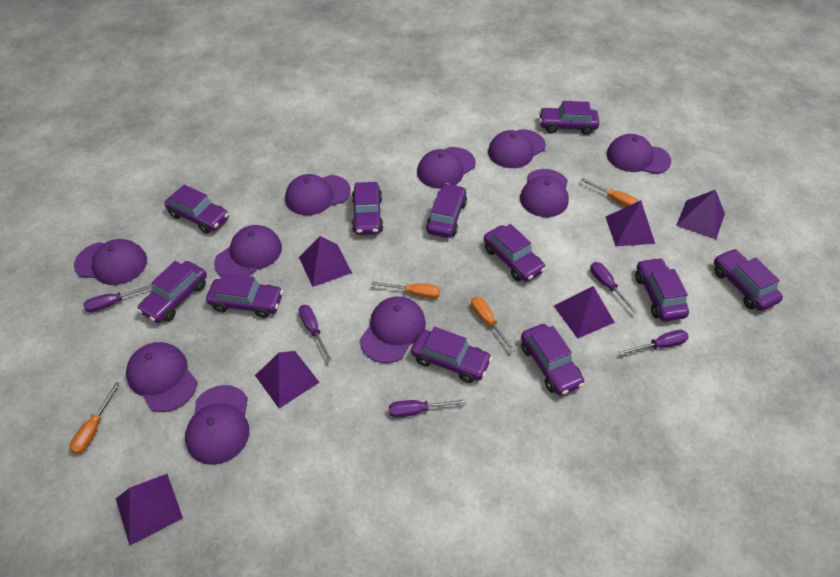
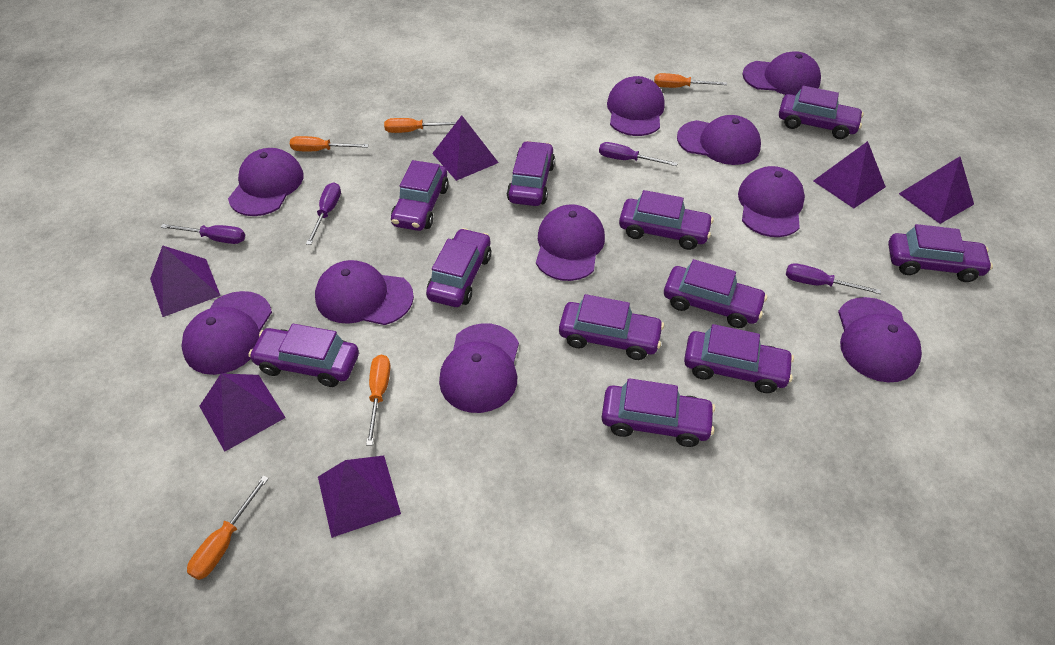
orange screwdriver: 4 -> 5
purple screwdriver: 5 -> 4

